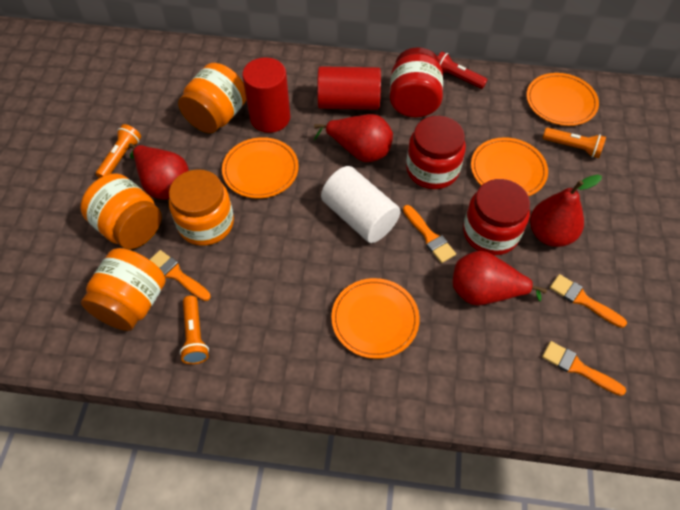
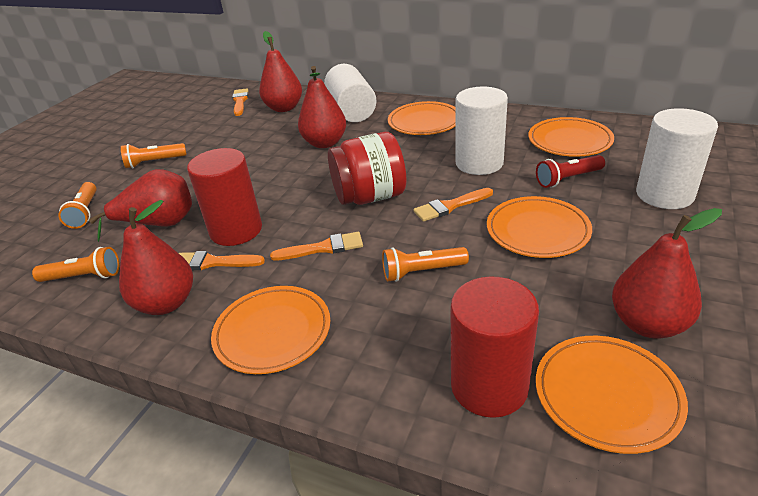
orange flashlight: 3 -> 4
orange jar: 4 -> 0
orange plate: 4 -> 5
red jar: 3 -> 1
red pear: 4 -> 5
white cylinder: 1 -> 3

